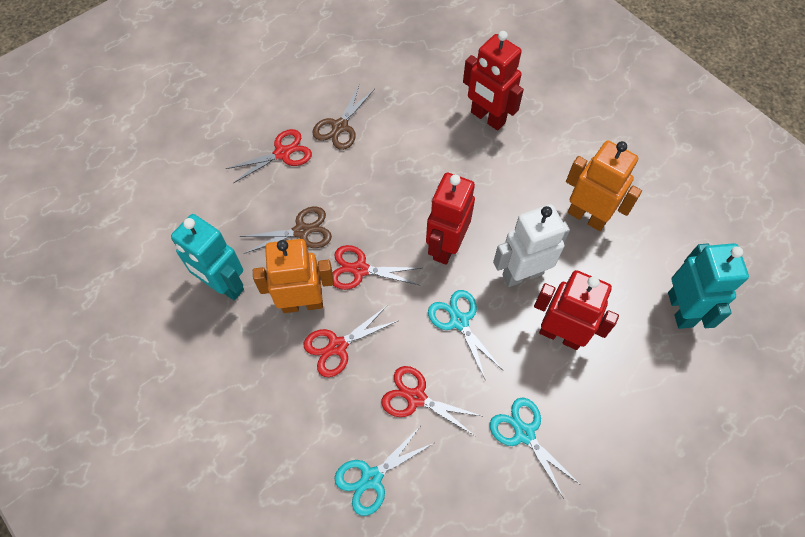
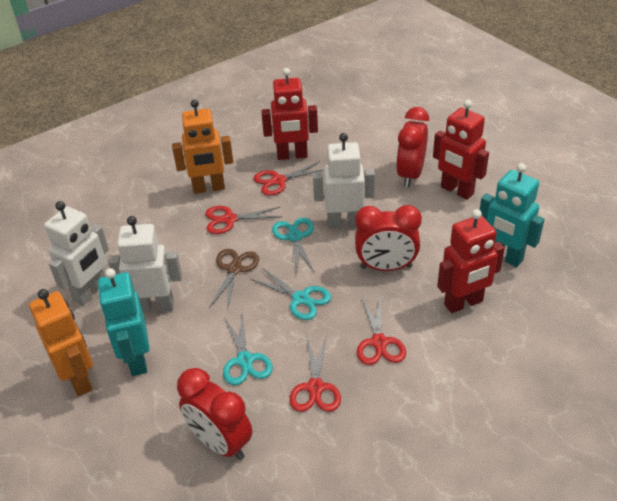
brown scissors: 2 -> 1
red clock: 0 -> 3
white robot: 1 -> 3

